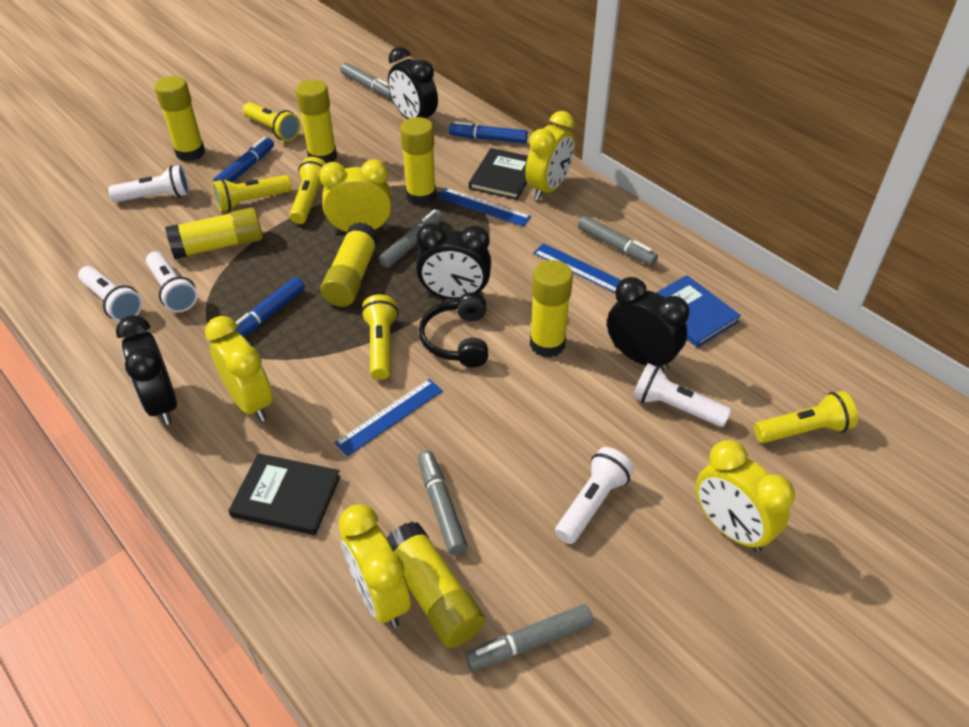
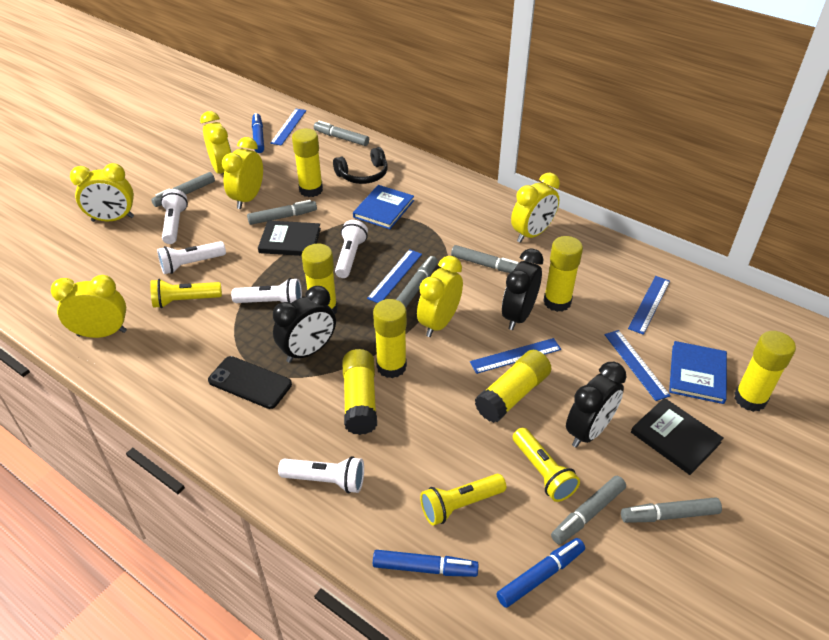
black clock: 4 -> 3
black phone: 0 -> 1
blue book: 1 -> 2
blue ruler: 3 -> 5
grey marker: 5 -> 7
yellow clock: 5 -> 6
yellow flashlight: 5 -> 3

